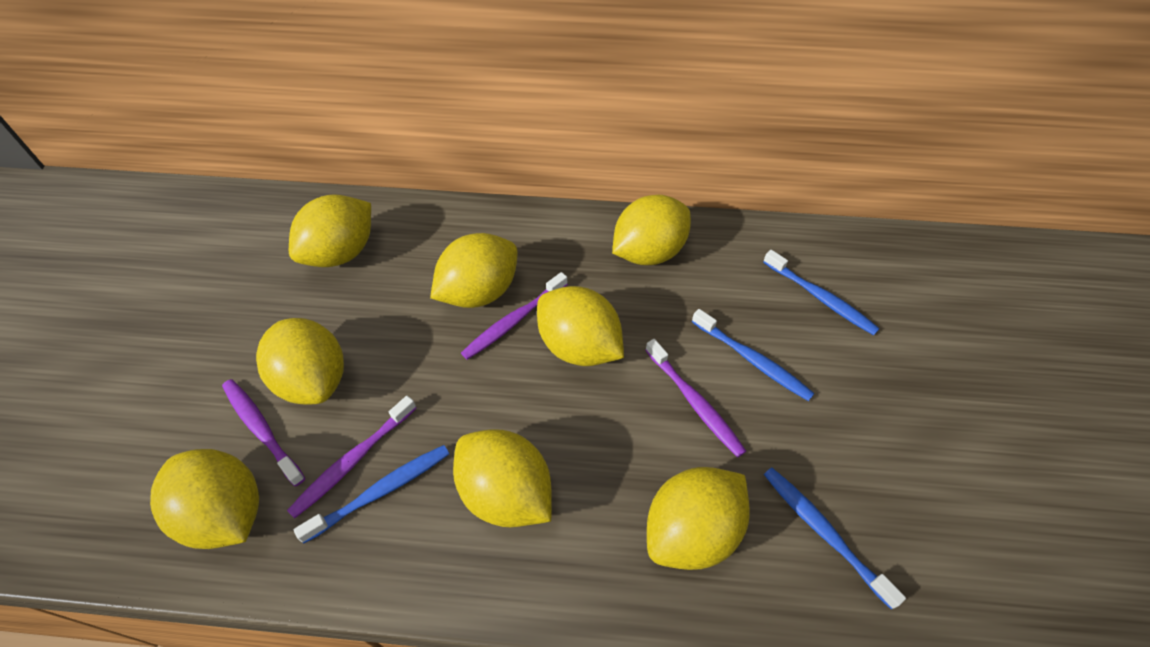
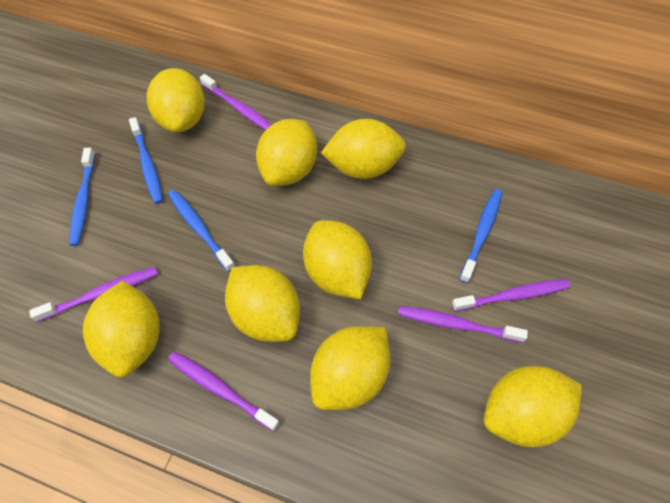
purple toothbrush: 4 -> 5

